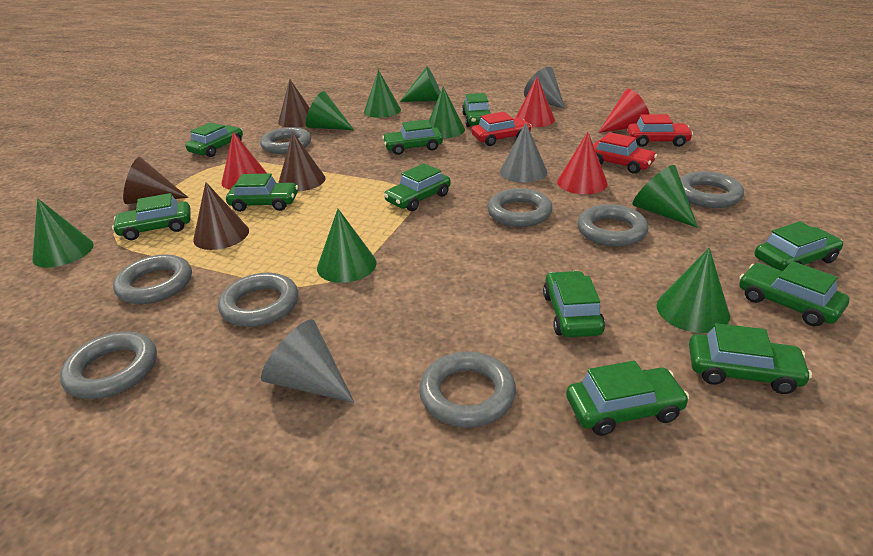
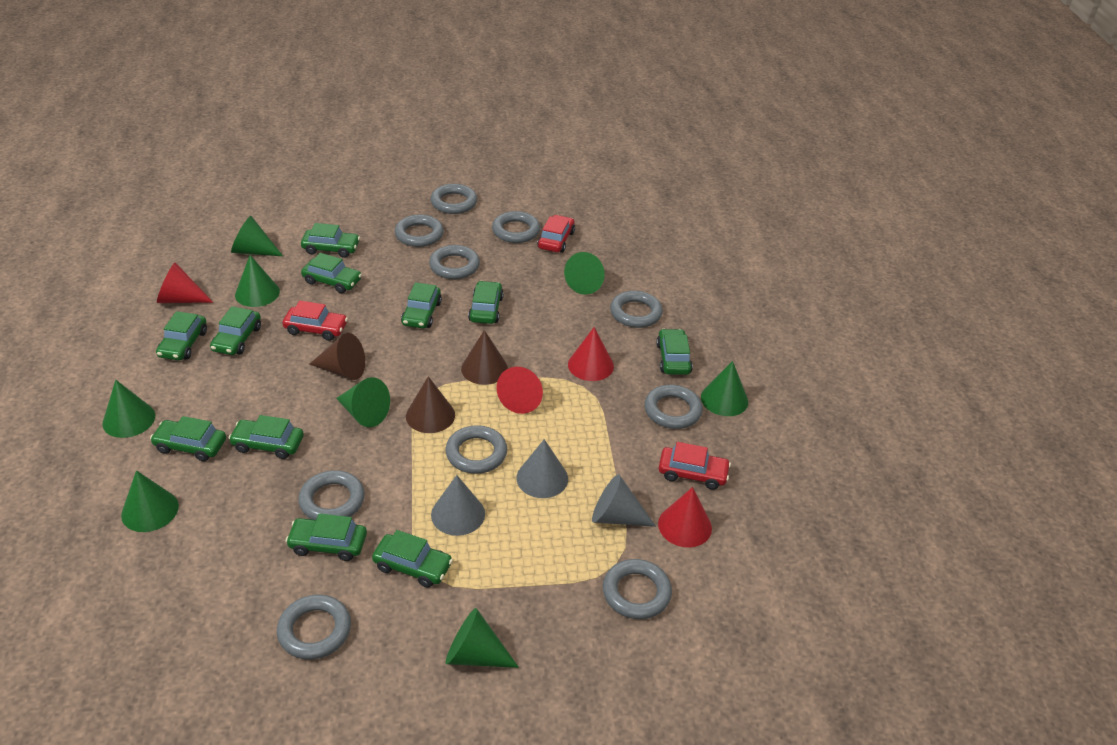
brown cone: 4 -> 3
grey ring: 8 -> 10

